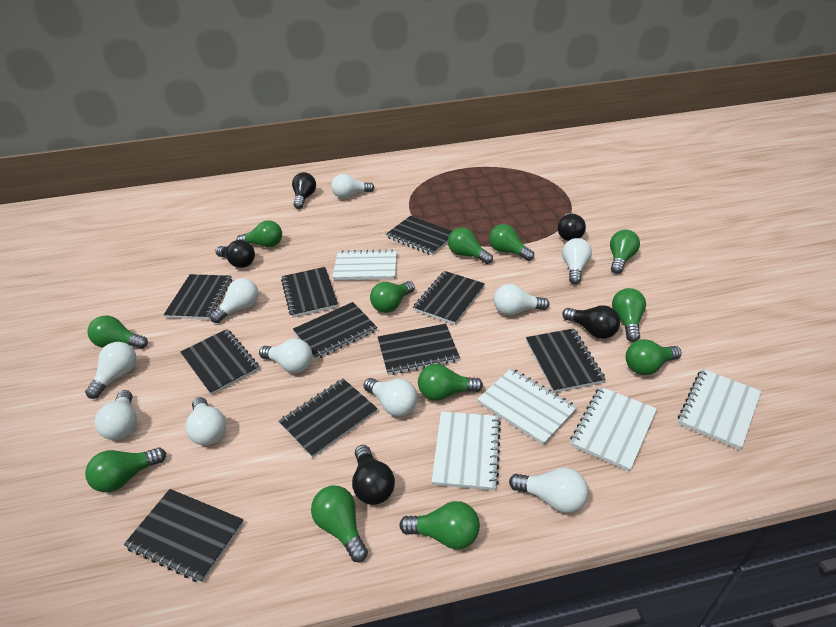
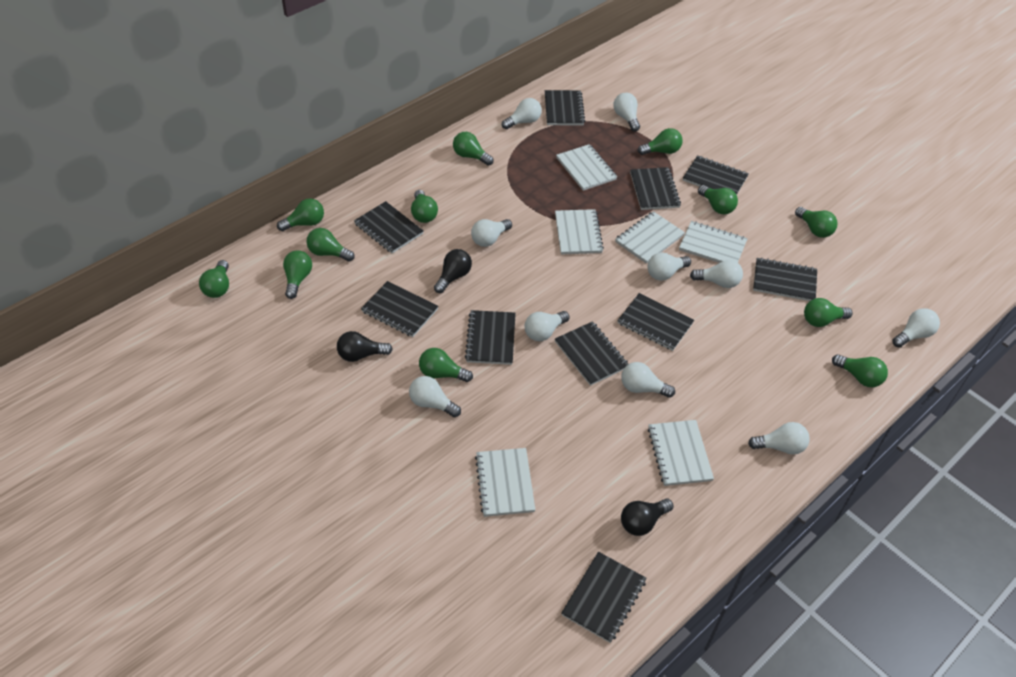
black light bulb: 5 -> 3
white notebook: 5 -> 6

